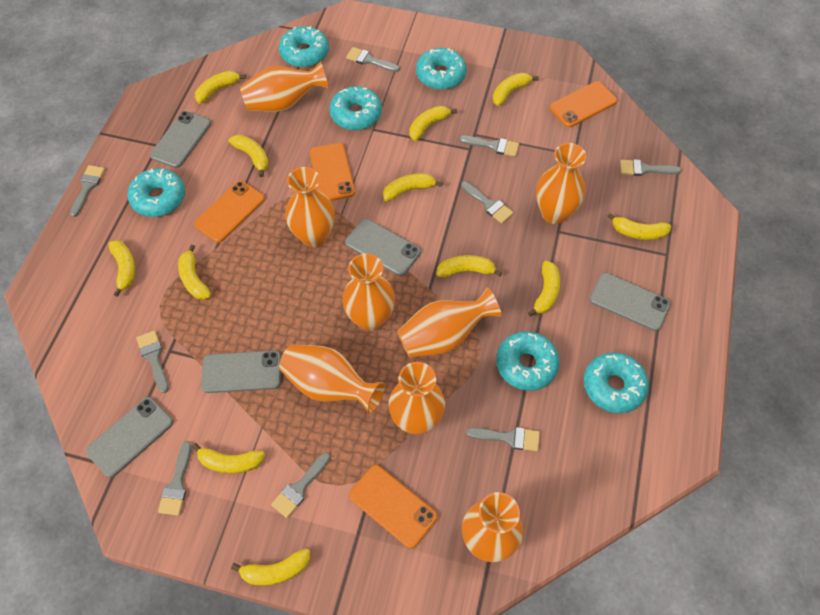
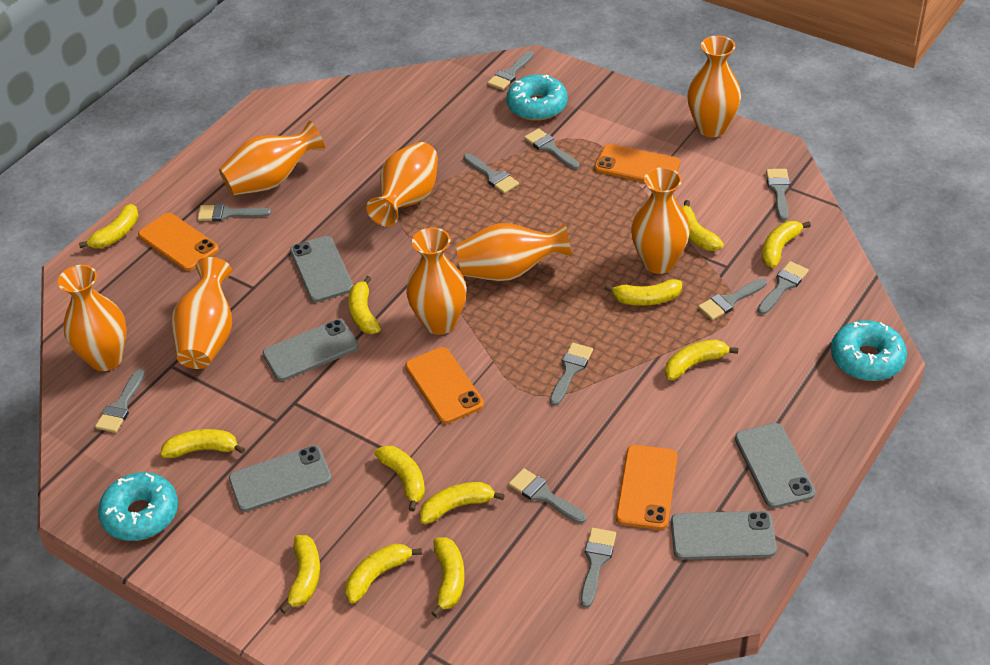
grey brush: 9 -> 11
turquoise donut: 6 -> 3

